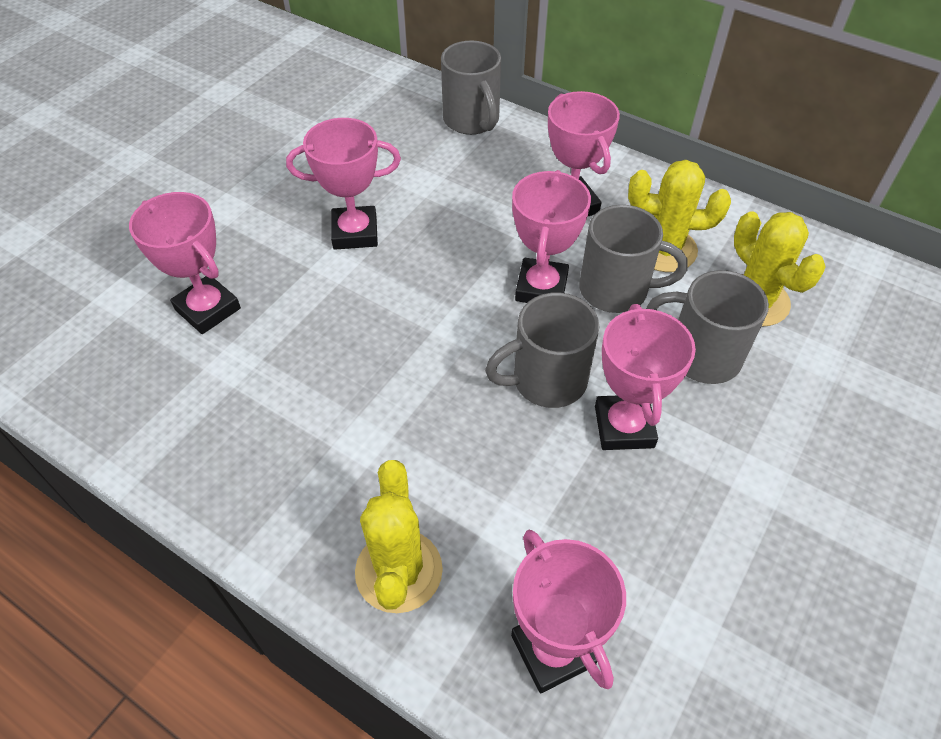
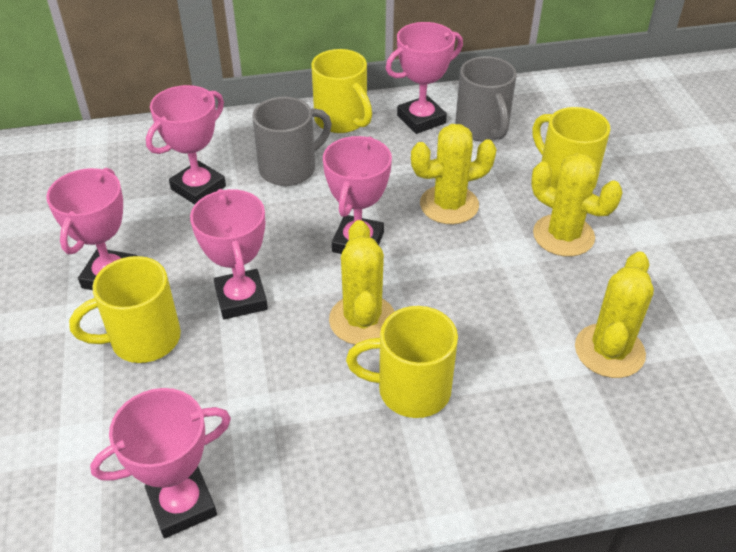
grey mug: 4 -> 2
yellow cactus: 3 -> 4
yellow mug: 0 -> 4

